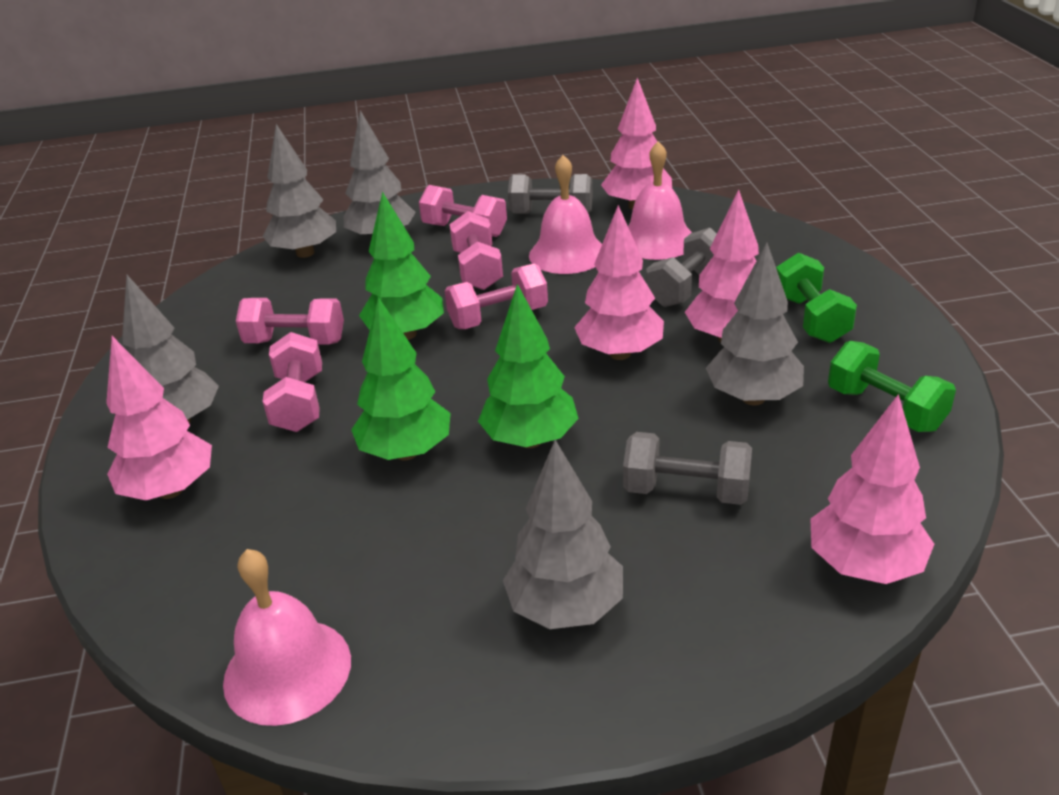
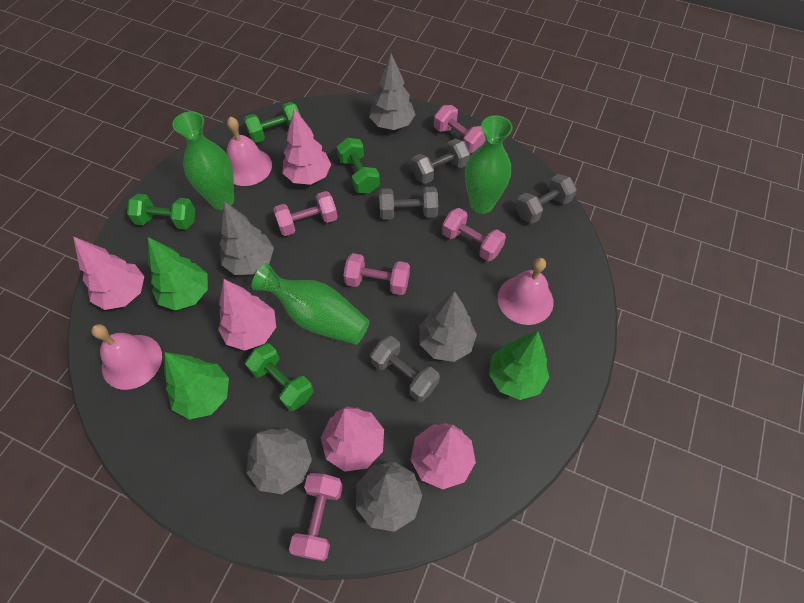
green dumbbell: 2 -> 4
green vase: 0 -> 3
grey dumbbell: 3 -> 4

